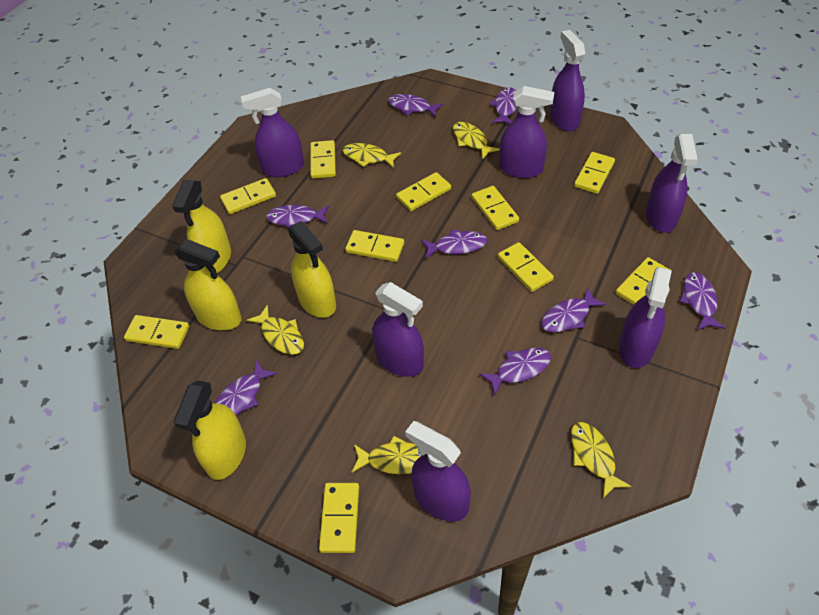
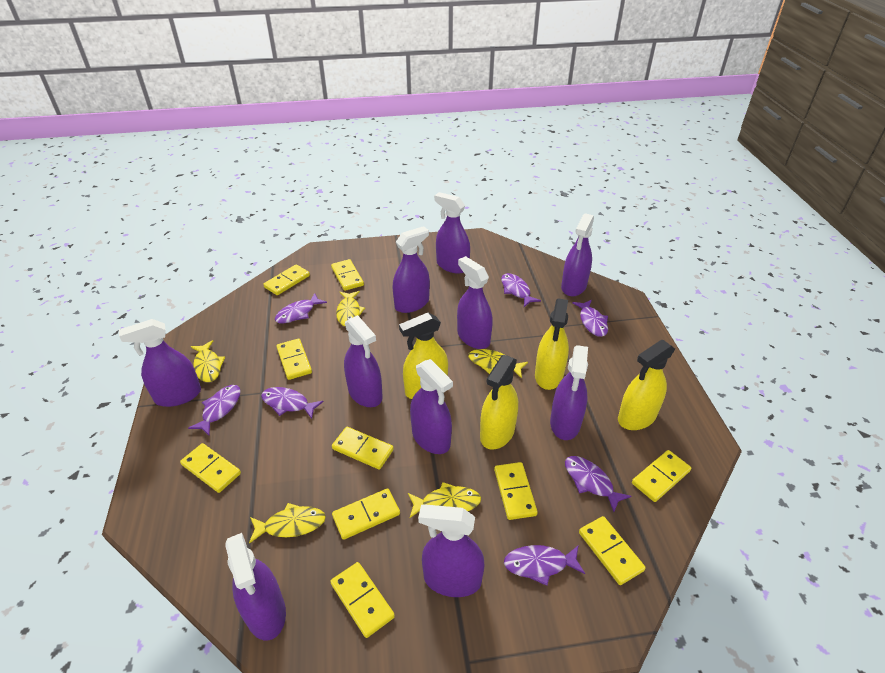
purple fish: 8 -> 7
purple spray bottle: 7 -> 10

